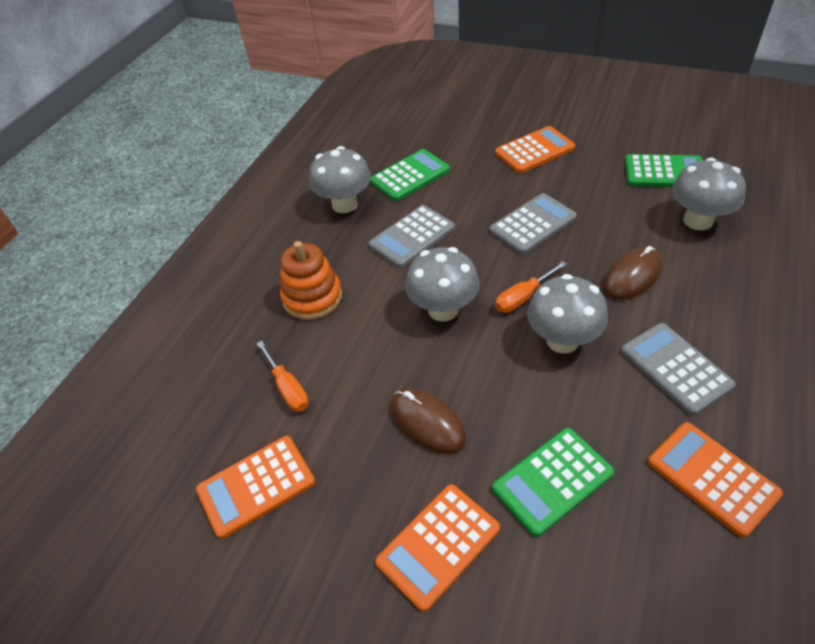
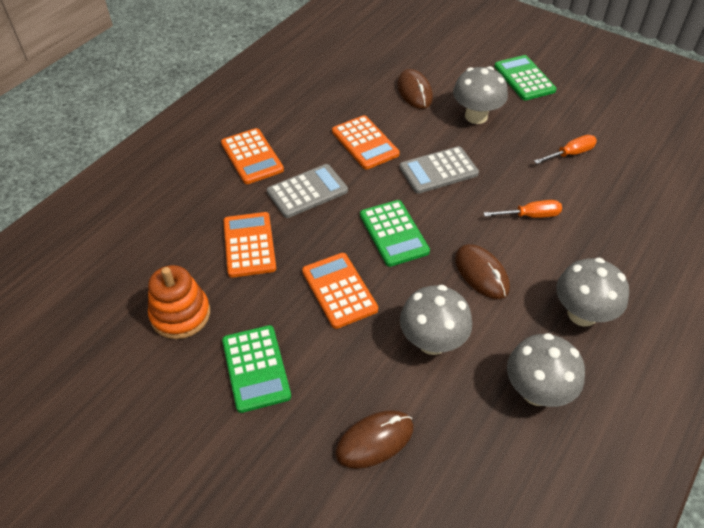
brown mouse: 2 -> 3
grey calculator: 3 -> 2

